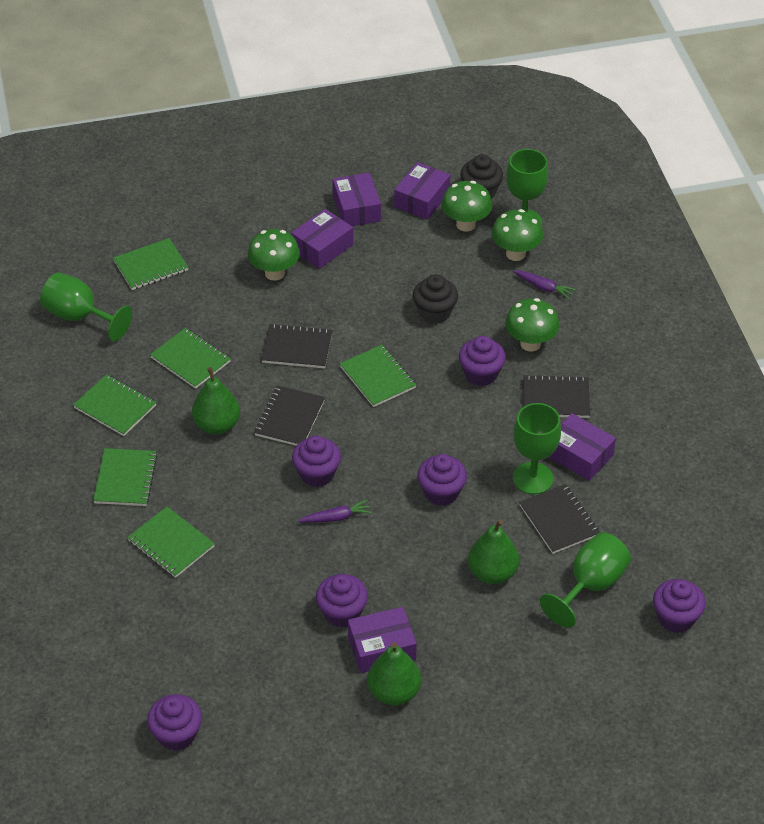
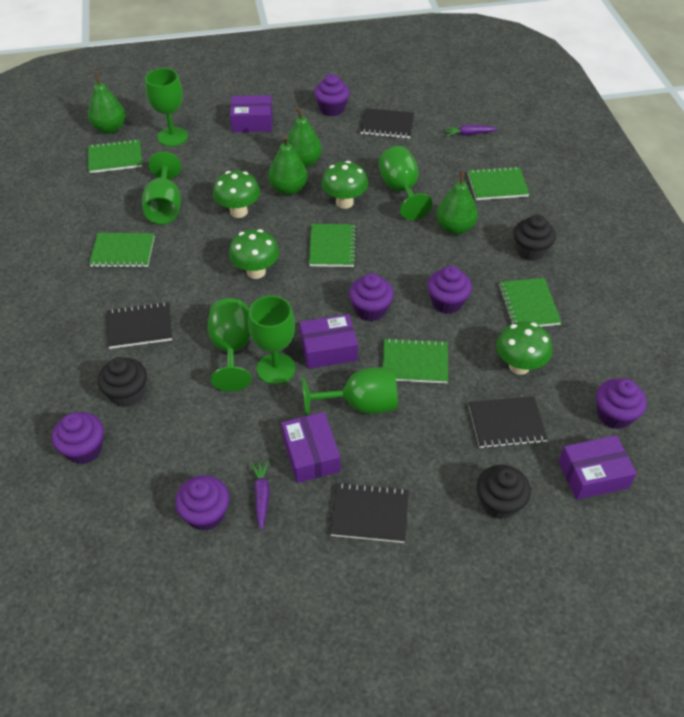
black cupcake: 2 -> 3
green goblet: 4 -> 6
green pear: 3 -> 4
purple box: 5 -> 4

